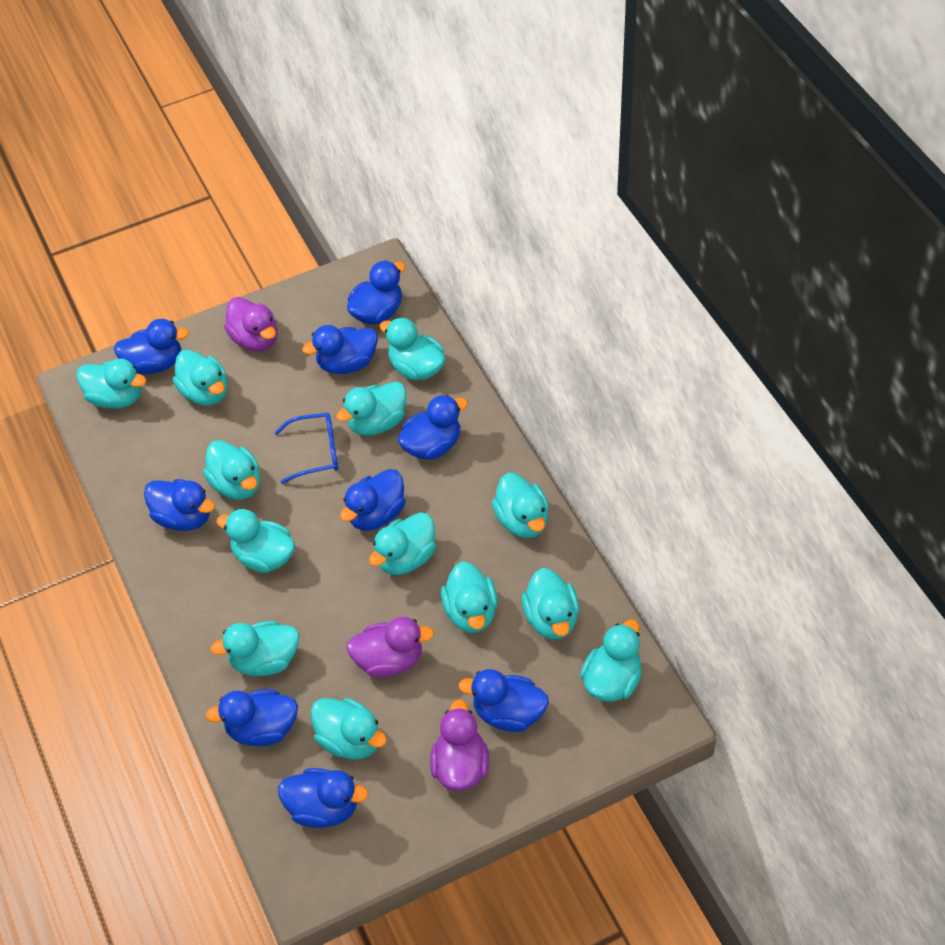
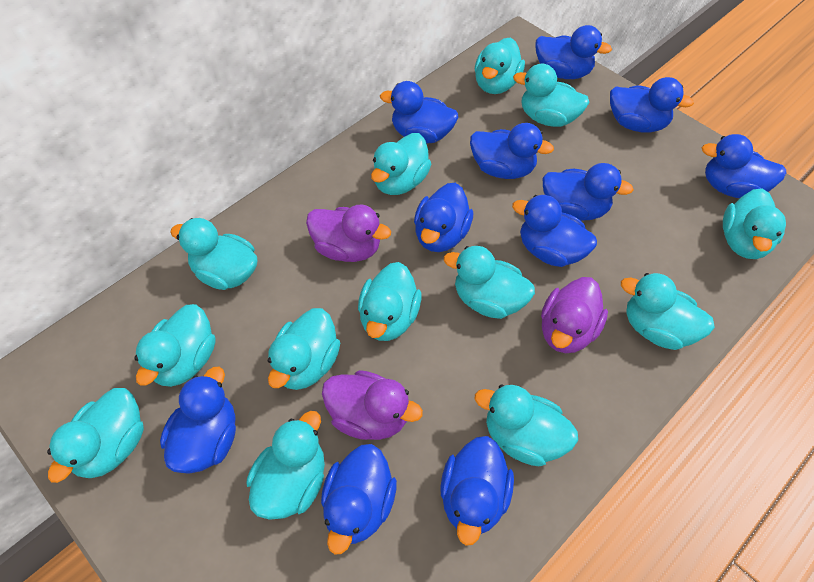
blue duck: 9 -> 11
blue glasses: 1 -> 0

